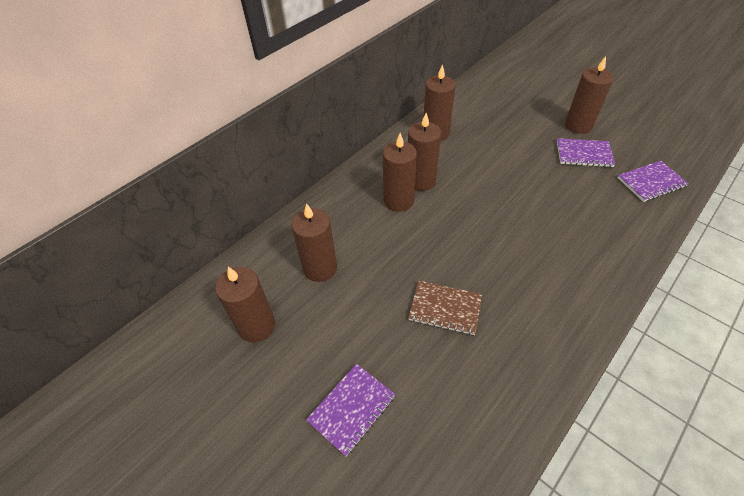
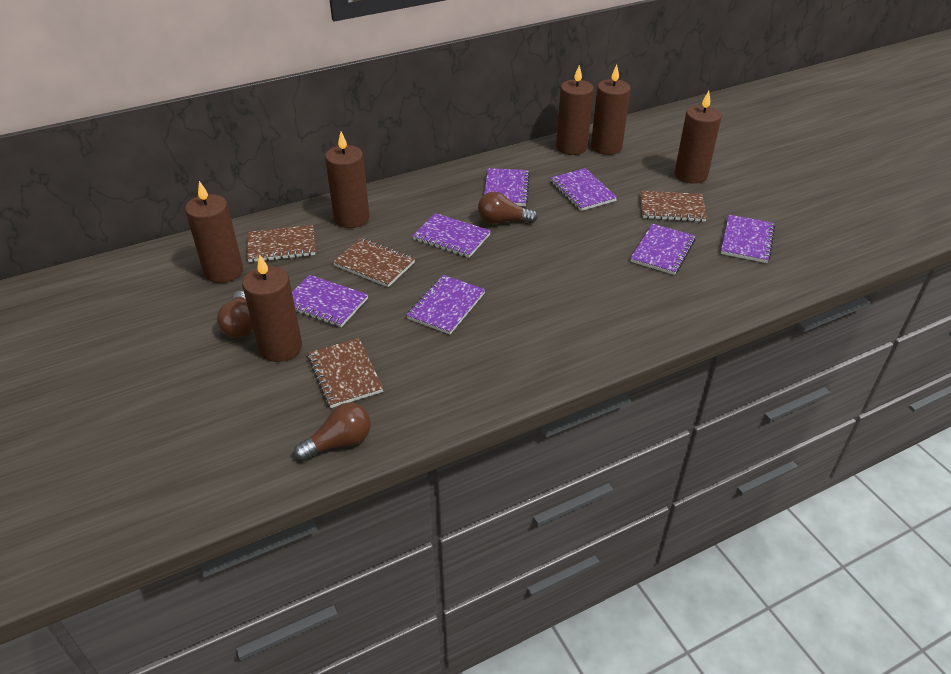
brown light bulb: 0 -> 3
brown notebook: 1 -> 4
purple notebook: 3 -> 7

